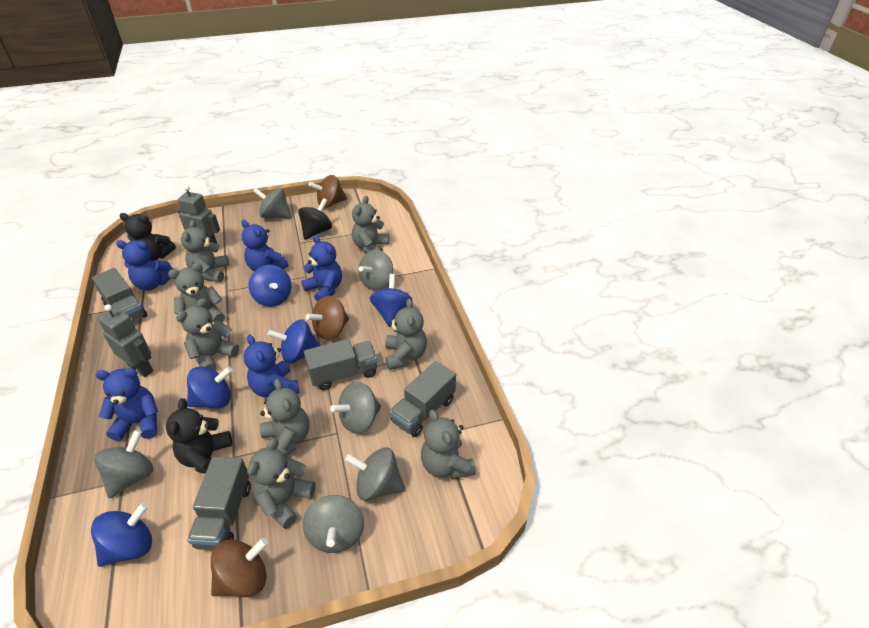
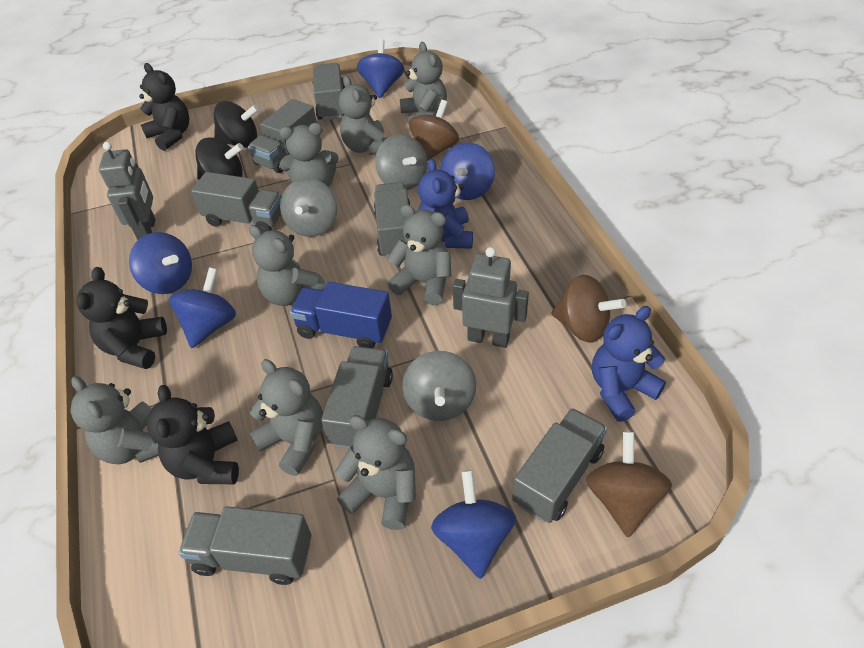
black spinning top: 1 -> 2
black teddy bear: 2 -> 3
blue teddy bear: 5 -> 2
blue truck: 0 -> 1
grey spinning top: 6 -> 3
grey truck: 4 -> 7

